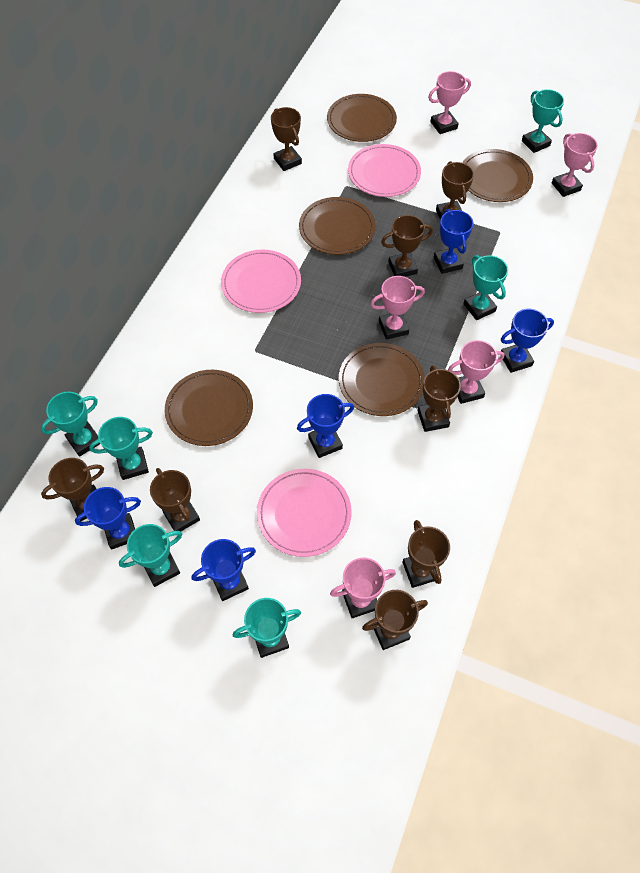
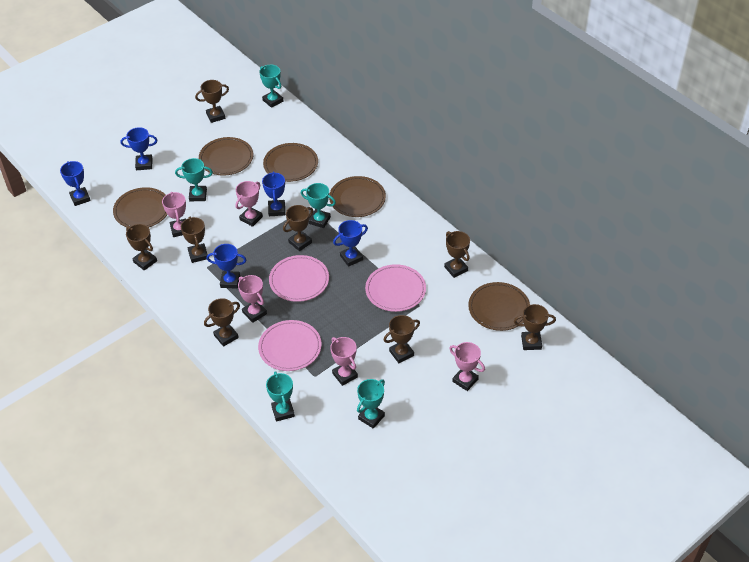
turquoise trophy: 6 -> 5

